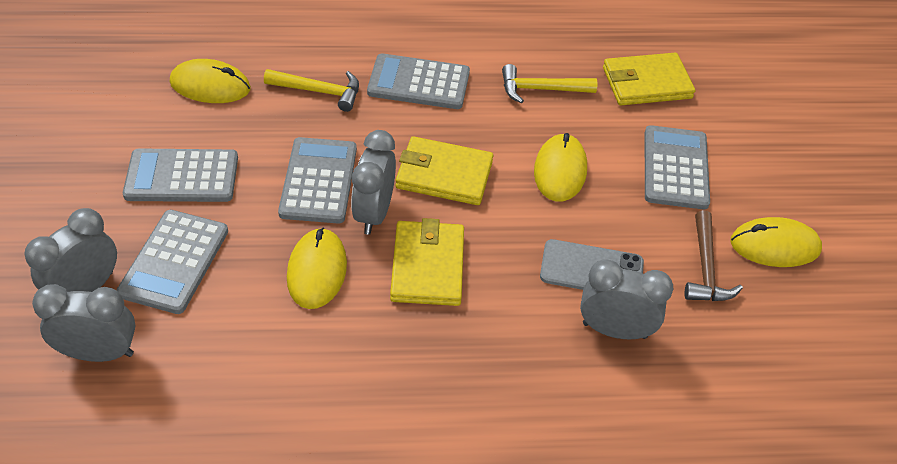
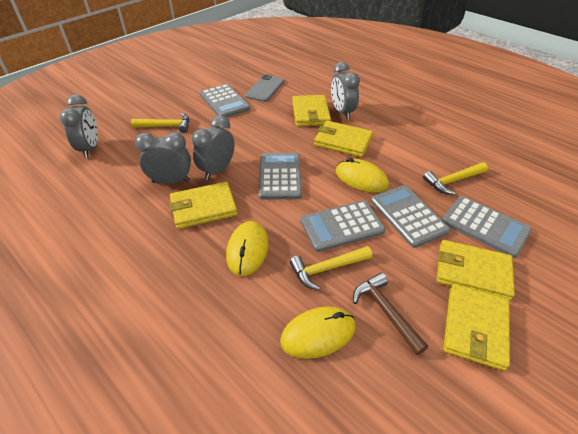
yellow hammer: 2 -> 3
yellow mouse: 4 -> 3
yellow wallet: 3 -> 5

